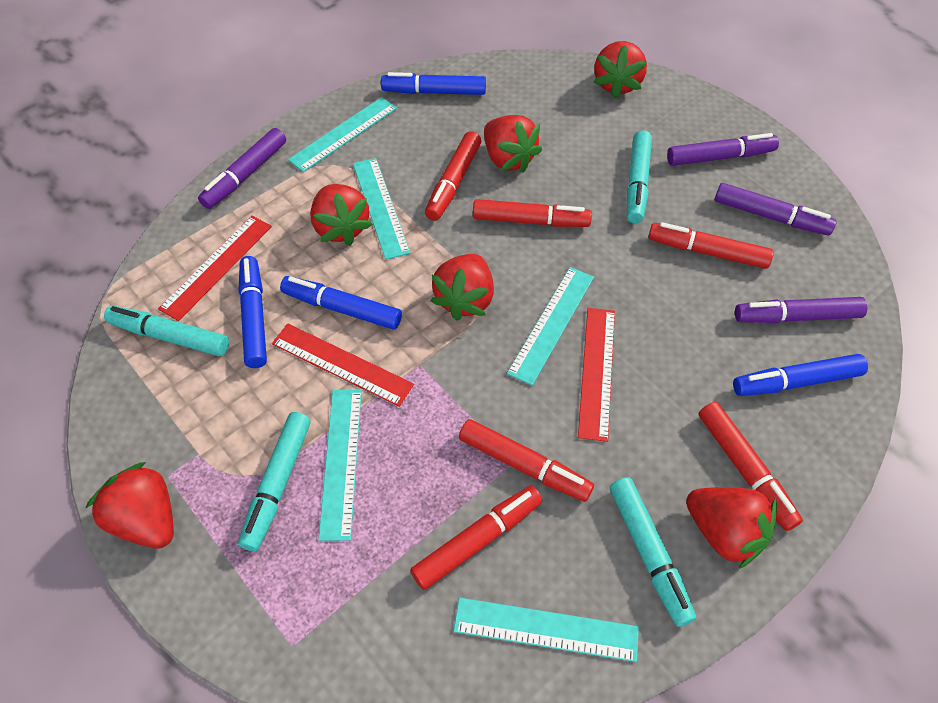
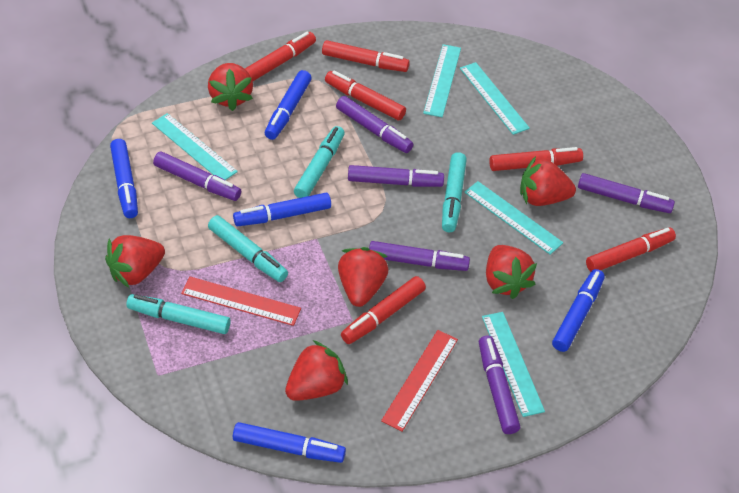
blue marker: 4 -> 5
purple marker: 4 -> 6
red ruler: 3 -> 2

